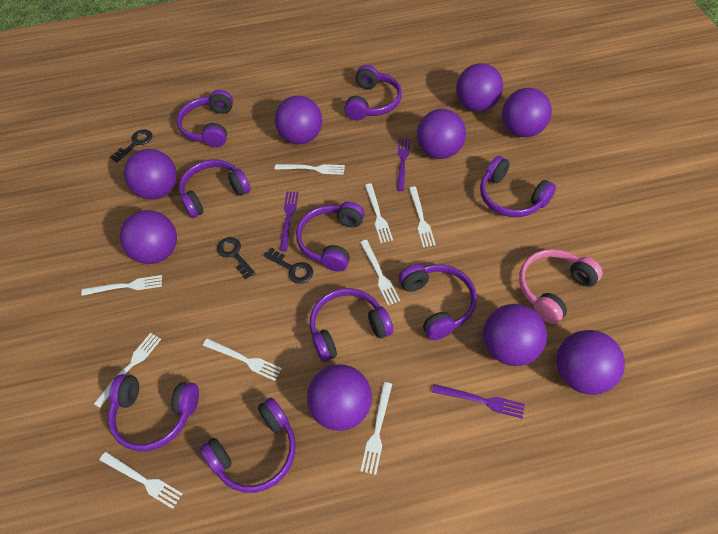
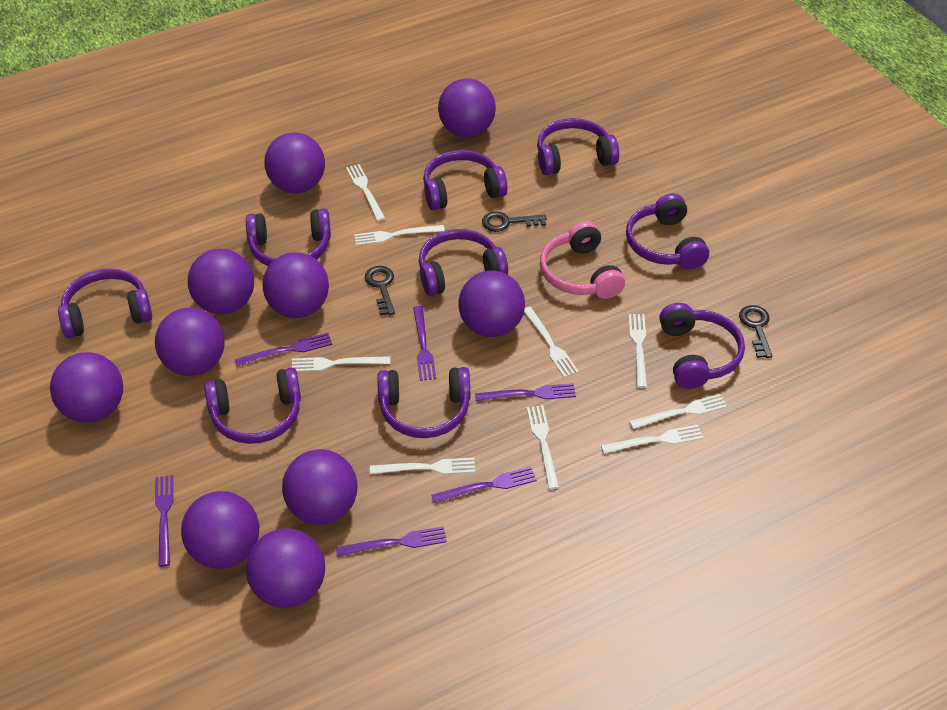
purple ball: 9 -> 10
purple fork: 3 -> 6

